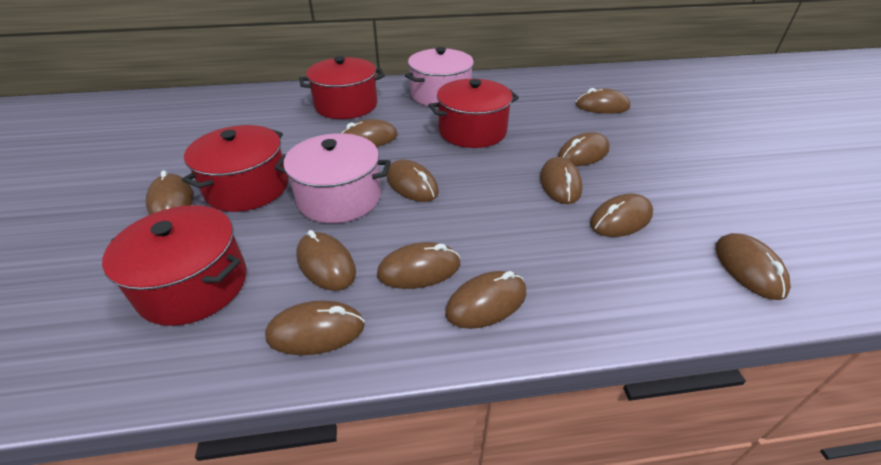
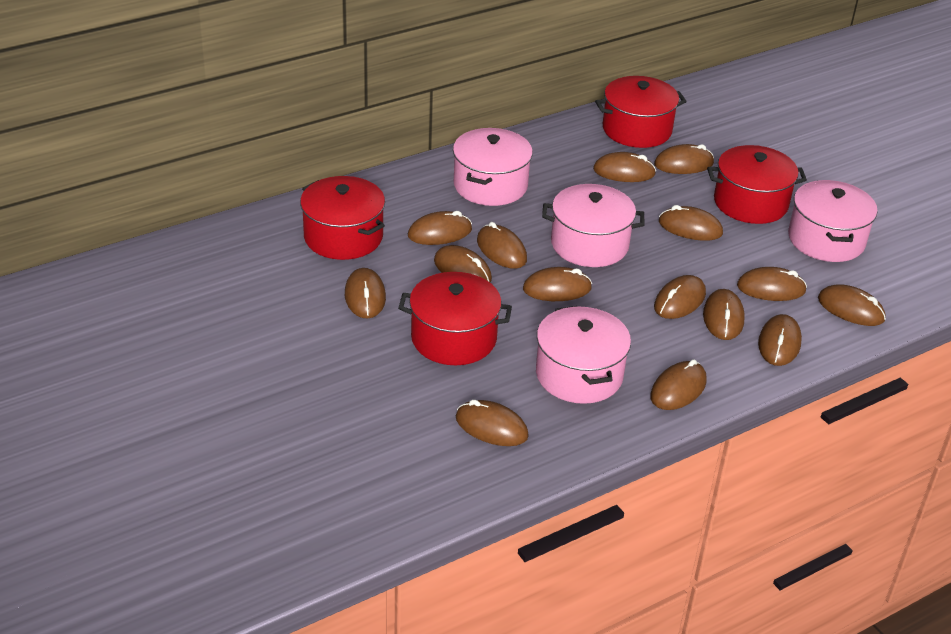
brown mouse: 12 -> 15
pink pot: 2 -> 4

